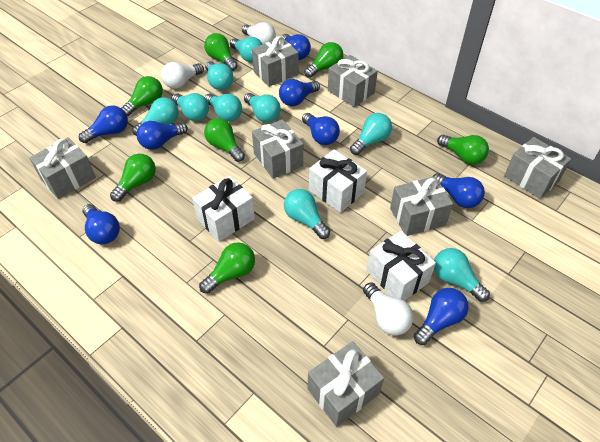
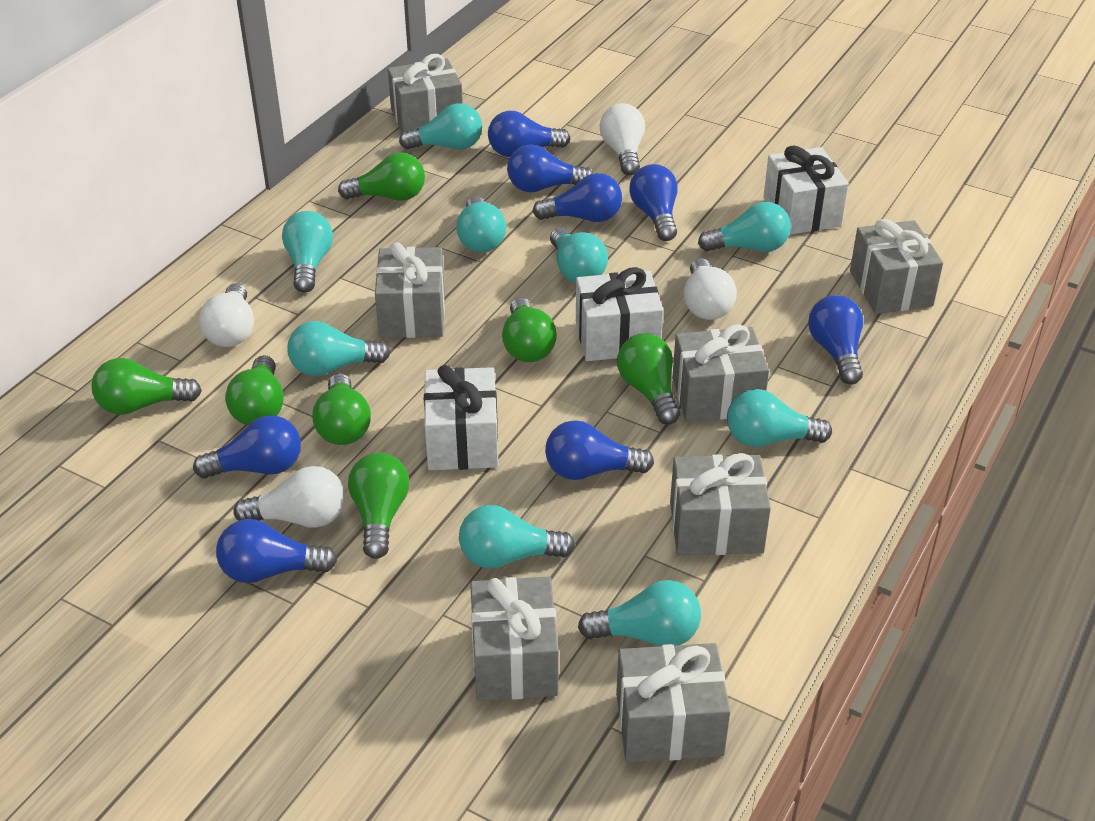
white light bulb: 3 -> 4

